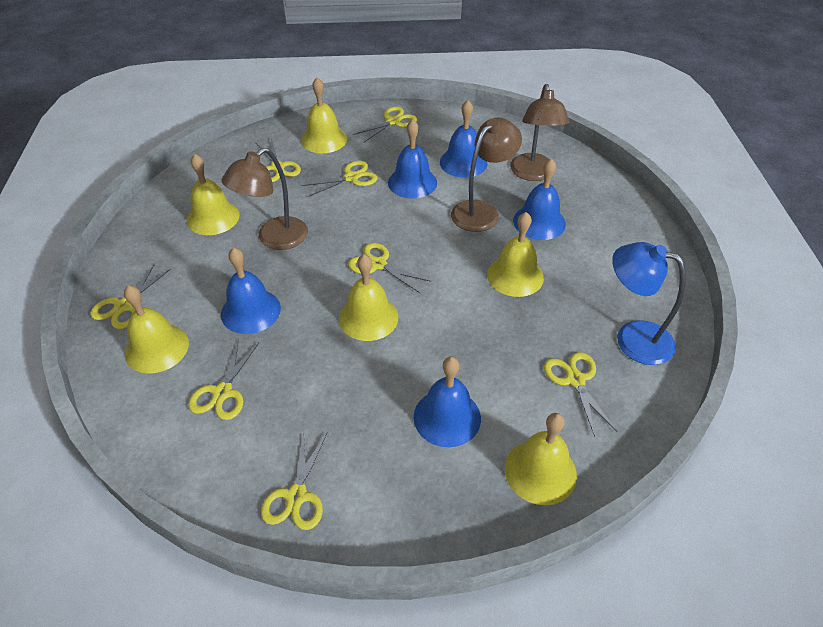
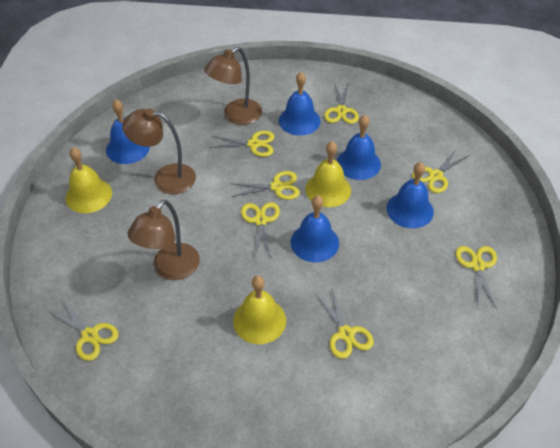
blue lamp: 1 -> 0
yellow bell: 6 -> 3

